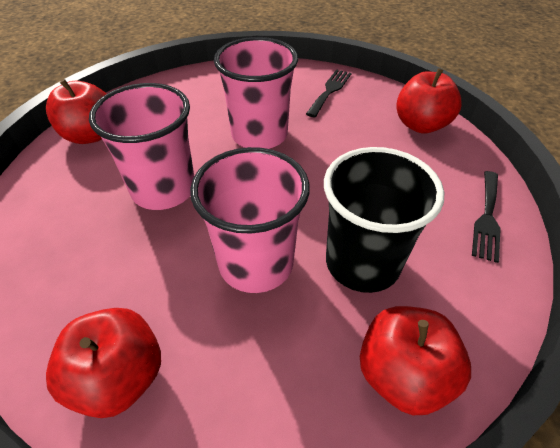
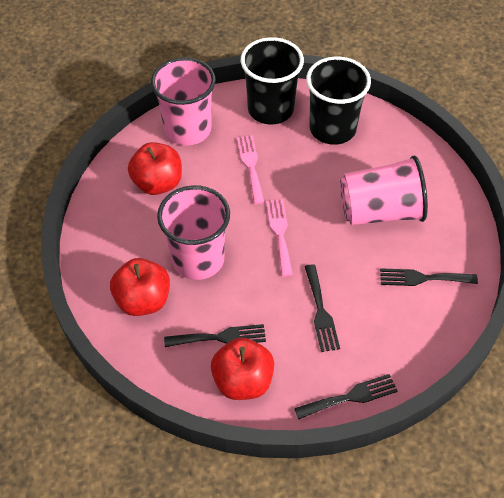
black cup: 1 -> 2
black fork: 2 -> 4
pink fork: 0 -> 2
red apple: 4 -> 3

